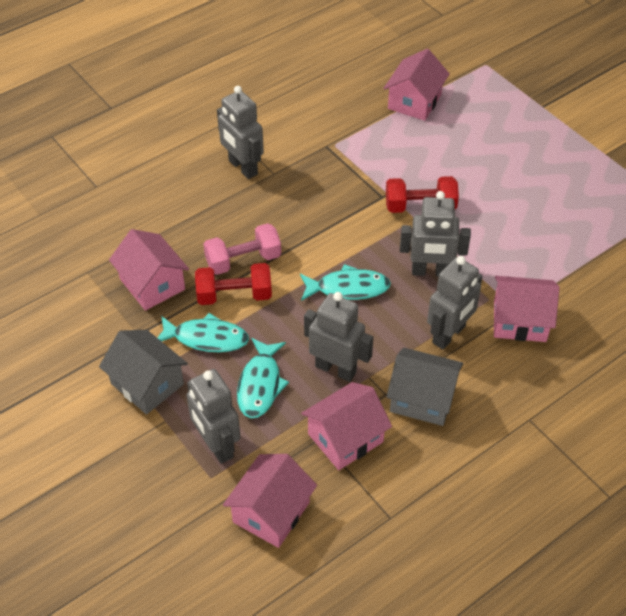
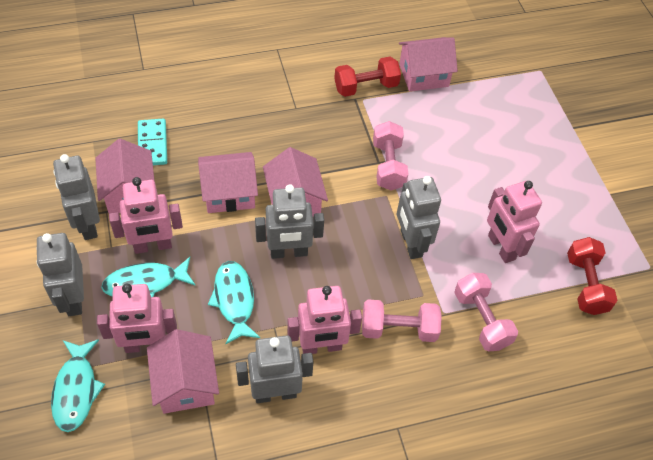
grey house: 2 -> 0
pink dumbbell: 1 -> 3
pink robot: 0 -> 4
turquoise domino: 0 -> 1

